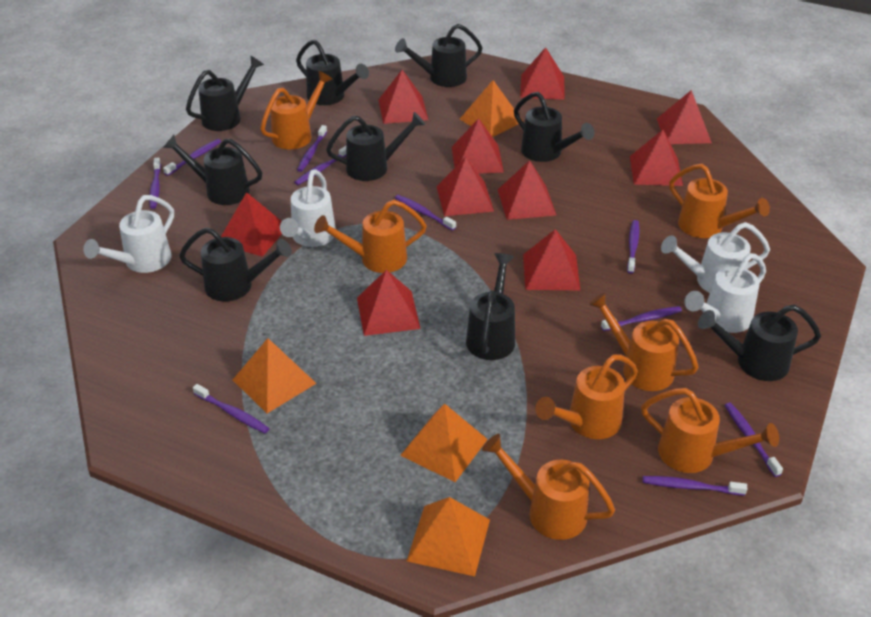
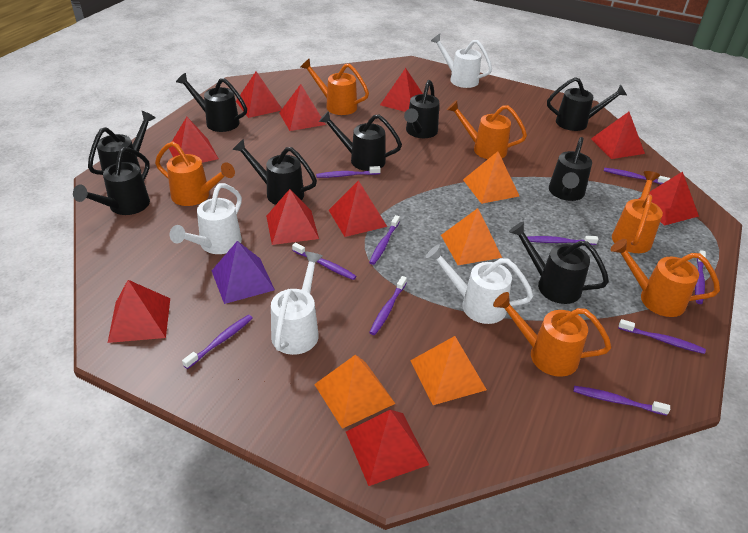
orange watering can: 7 -> 6
purple pyramid: 0 -> 1

